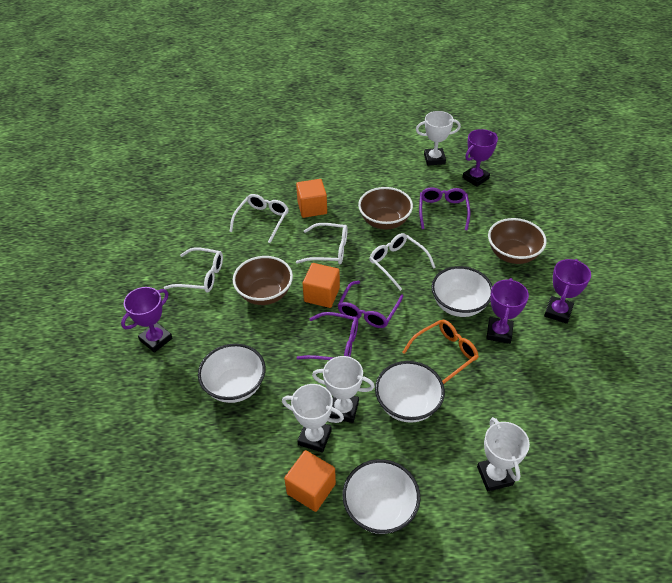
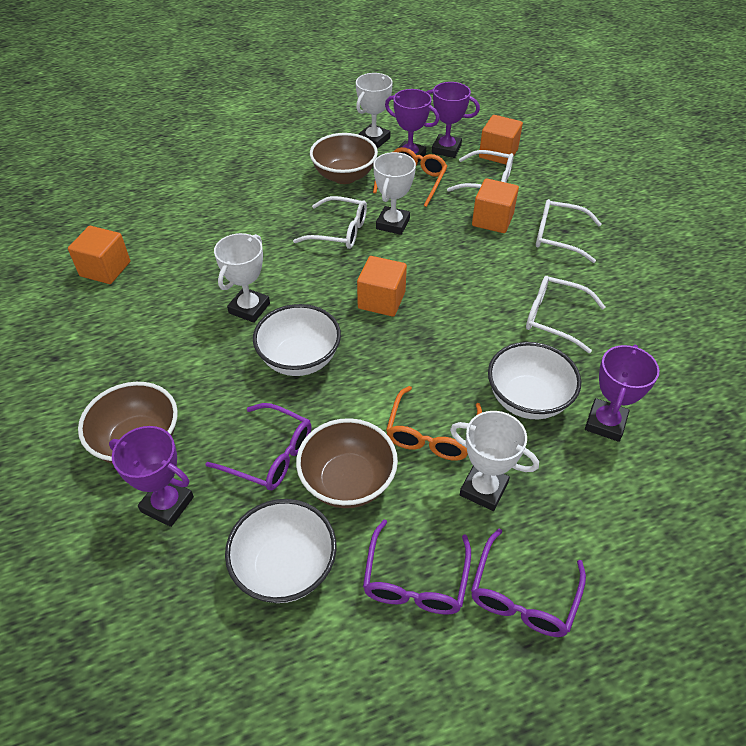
orange cube: 3 -> 4
orange glasses: 1 -> 2
white bowl: 4 -> 3

